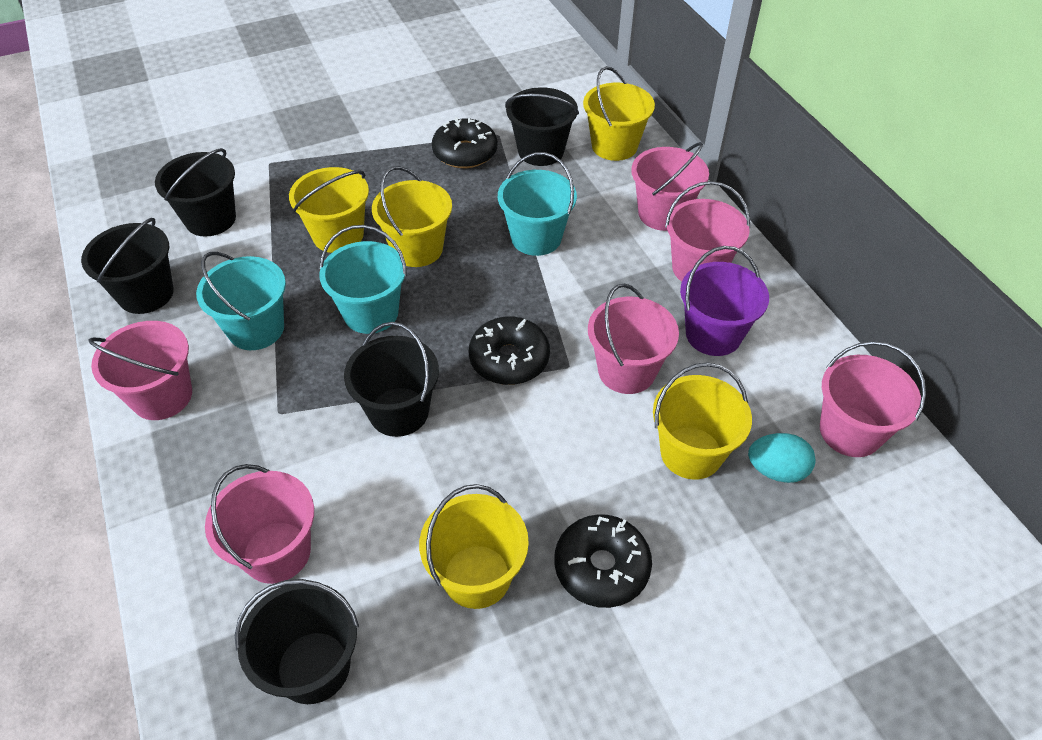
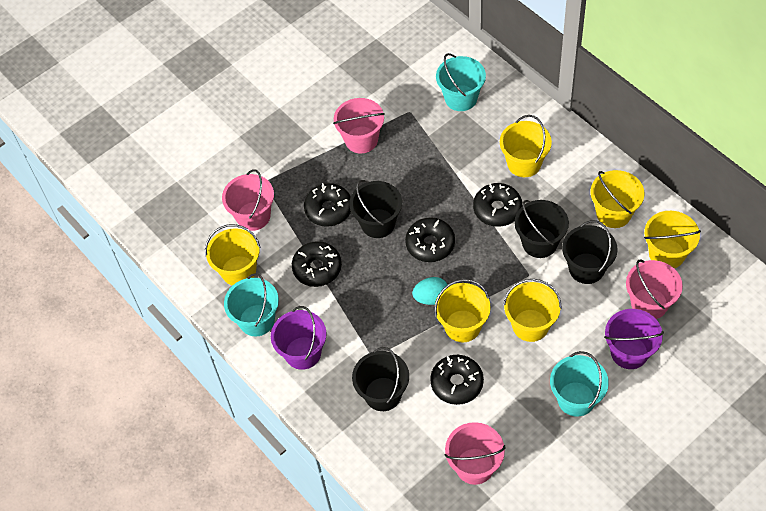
black bucket: 5 -> 4
black donut: 3 -> 5
pink bucket: 6 -> 4
purple bucket: 1 -> 2
yellow bucket: 5 -> 6

